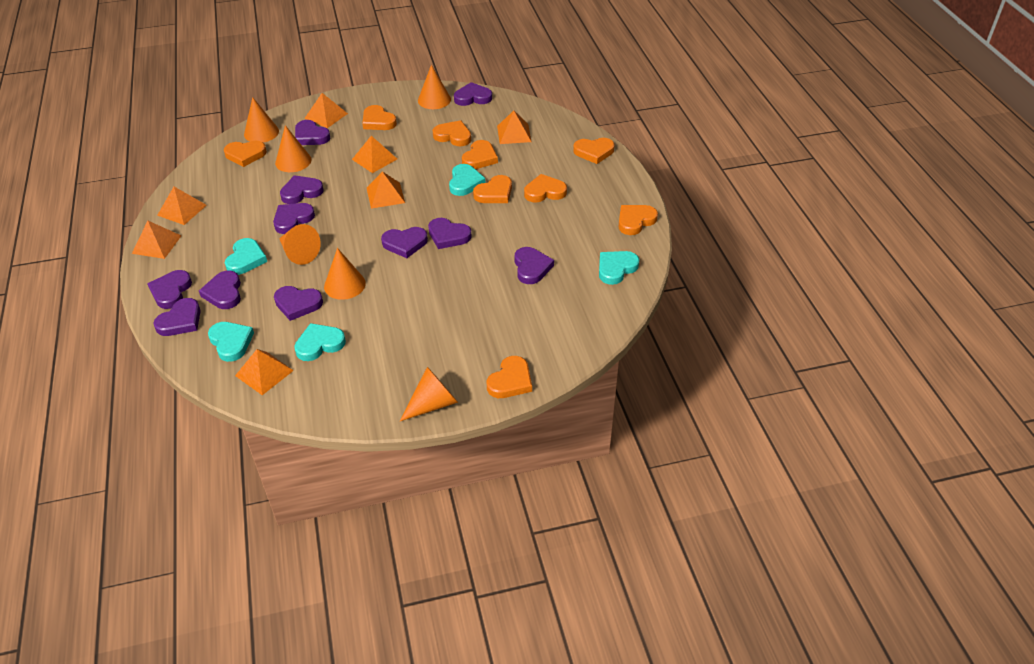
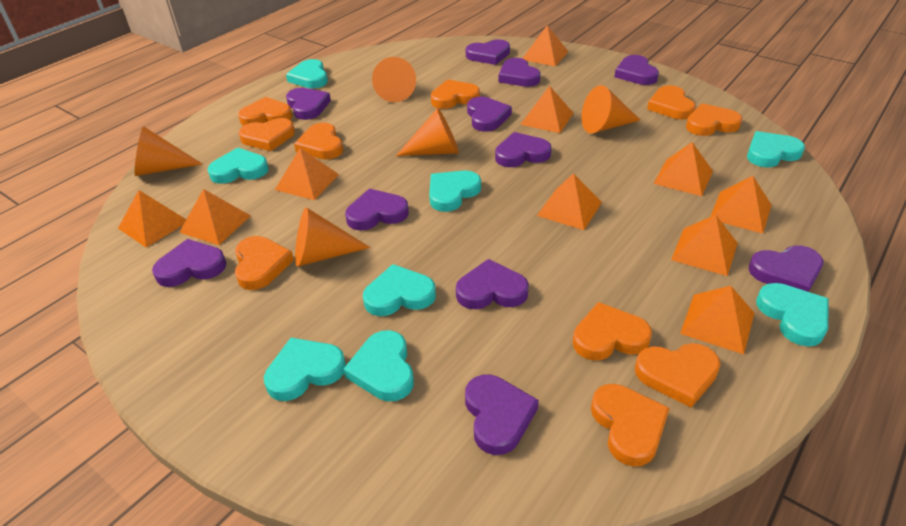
orange cone: 6 -> 5
orange heart: 9 -> 10
orange pyramid: 7 -> 10
turquoise heart: 5 -> 8

